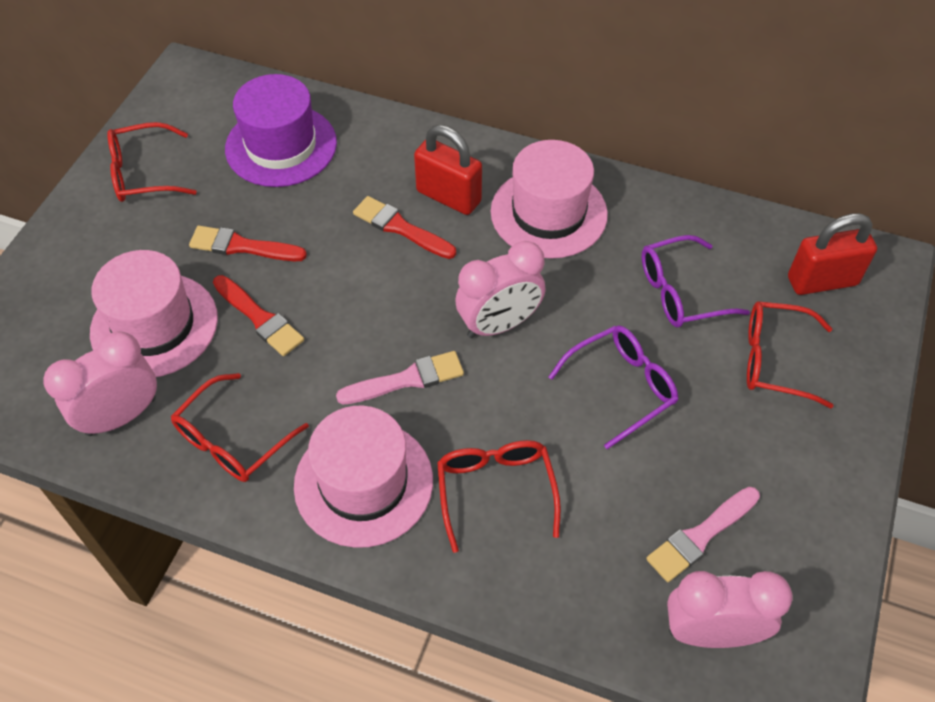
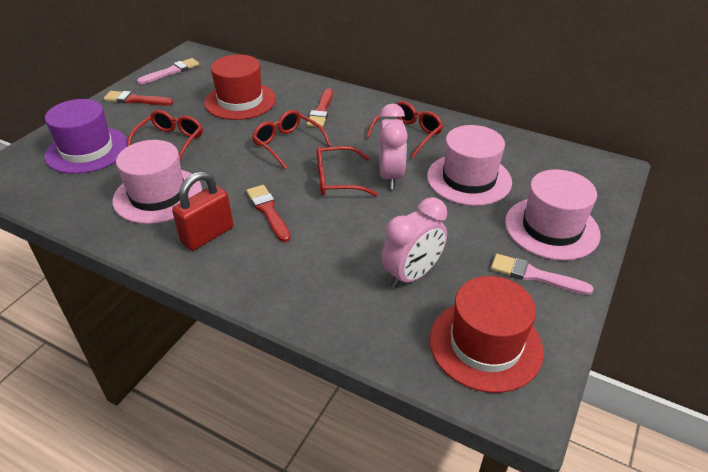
pink clock: 3 -> 2
purple glasses: 2 -> 0
red hat: 0 -> 2
red padlock: 2 -> 1

